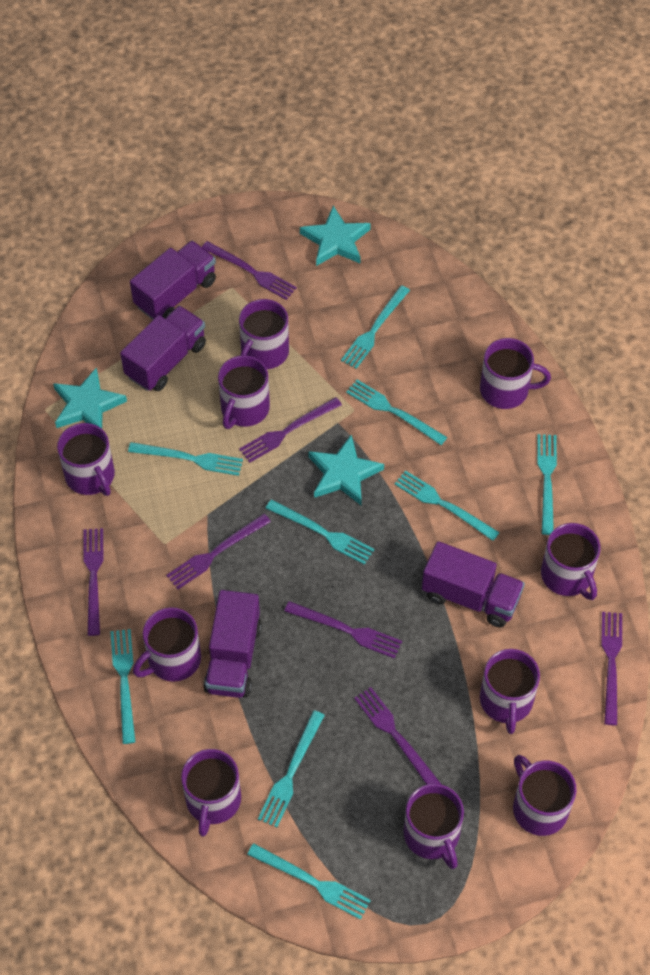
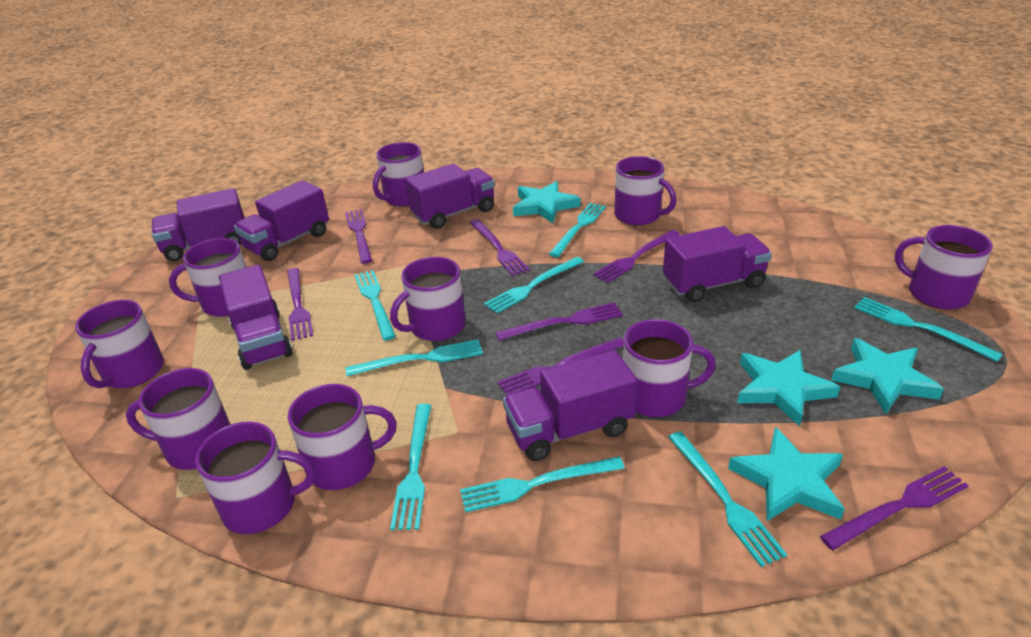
purple truck: 4 -> 6
turquoise fork: 9 -> 8
turquoise star: 3 -> 4

